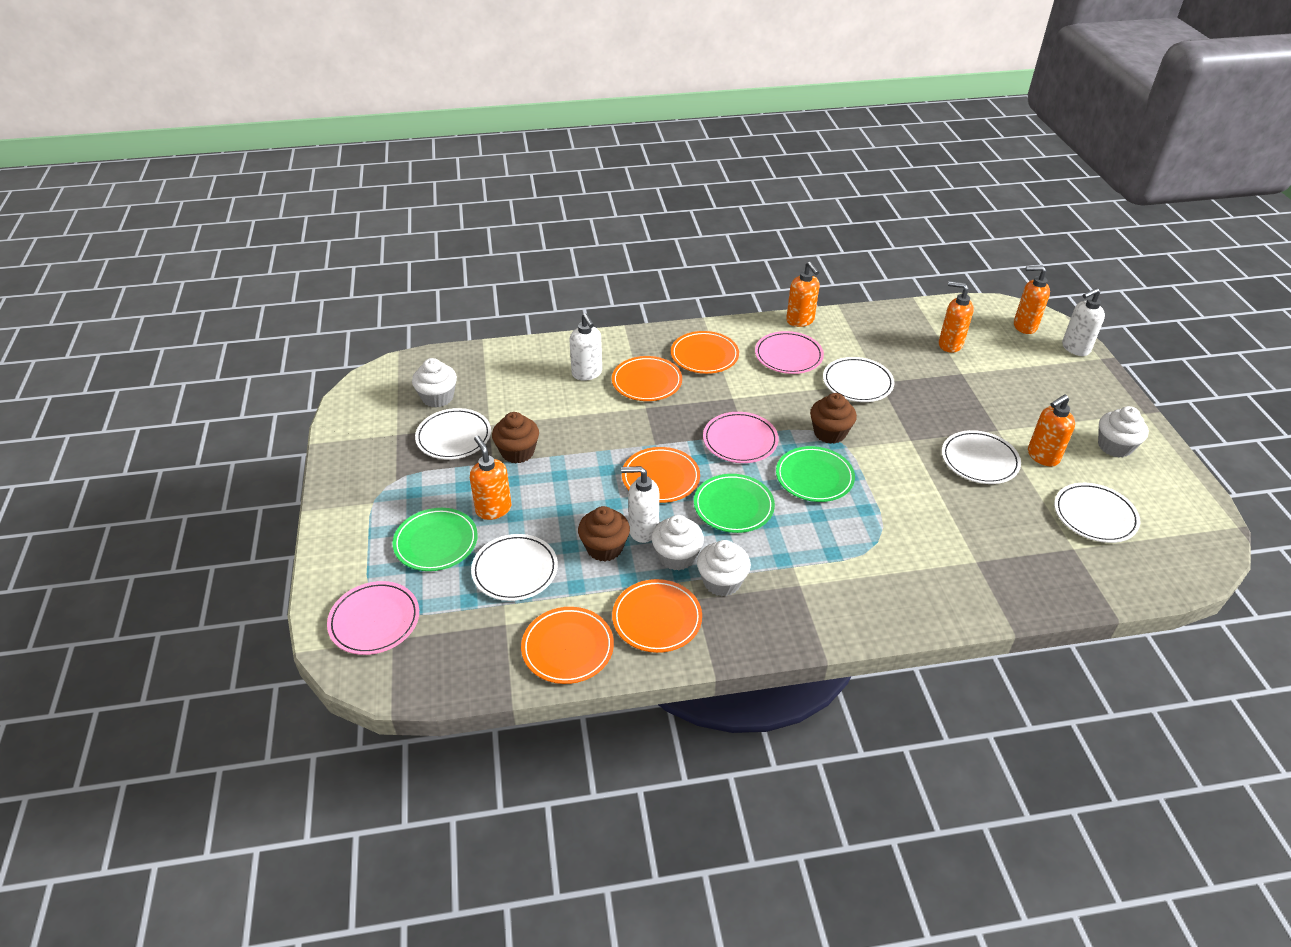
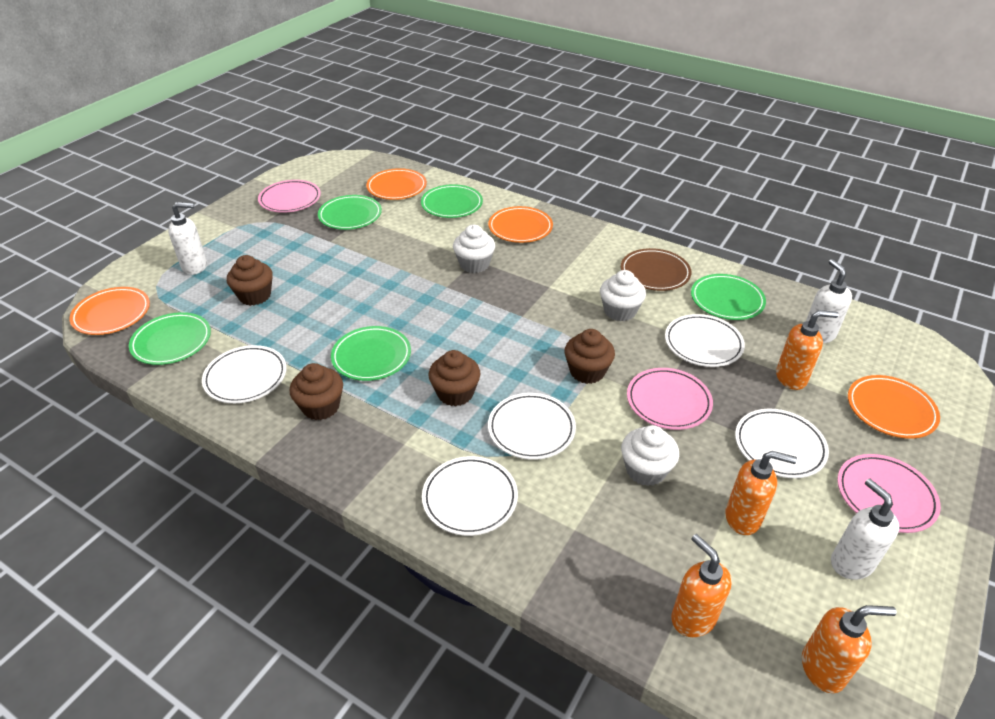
brown cupcake: 3 -> 4
brown plate: 0 -> 1
green plate: 3 -> 5
orange plate: 5 -> 4
orange soap dispenser: 5 -> 4
white cupcake: 4 -> 3

